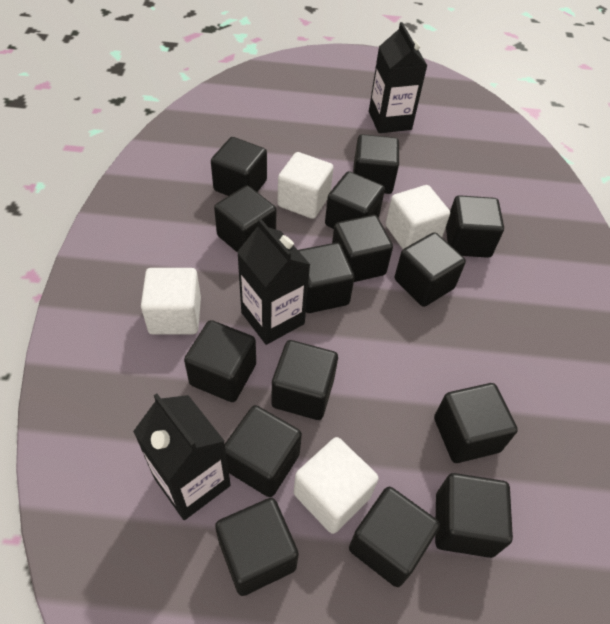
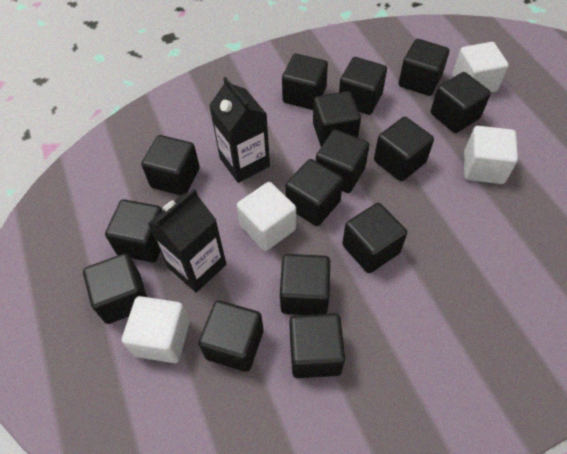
black carton: 3 -> 2

